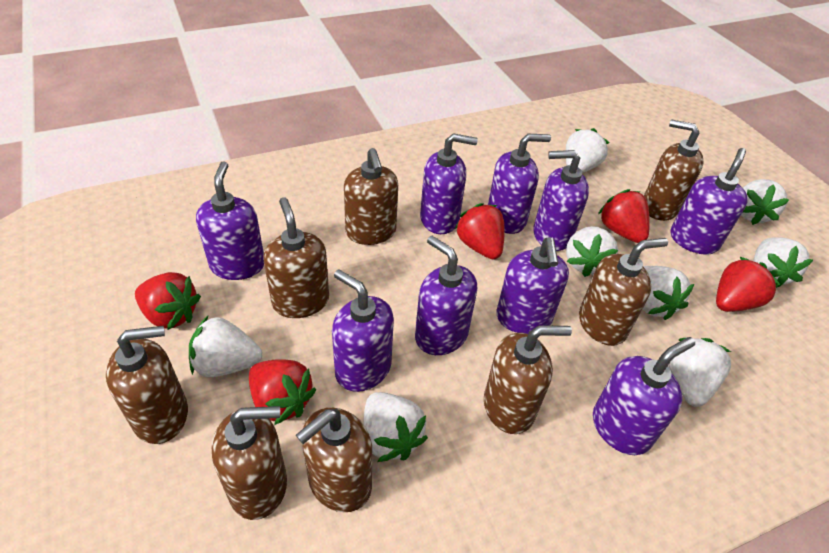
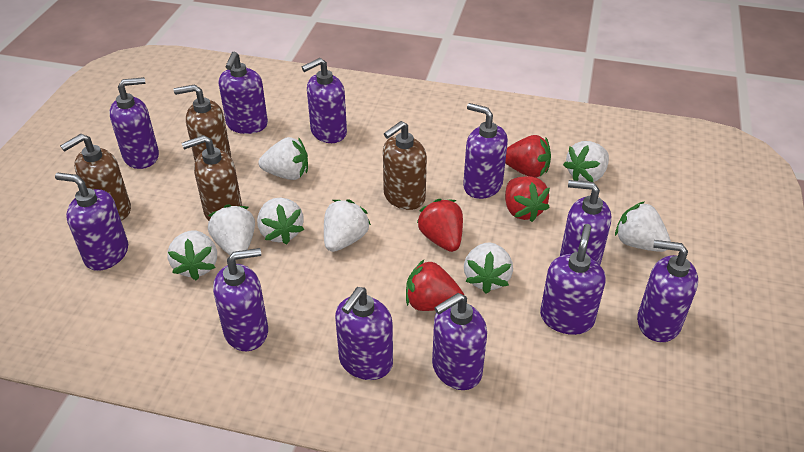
brown soap dispenser: 8 -> 4
purple soap dispenser: 9 -> 11
red strawberry: 5 -> 4

